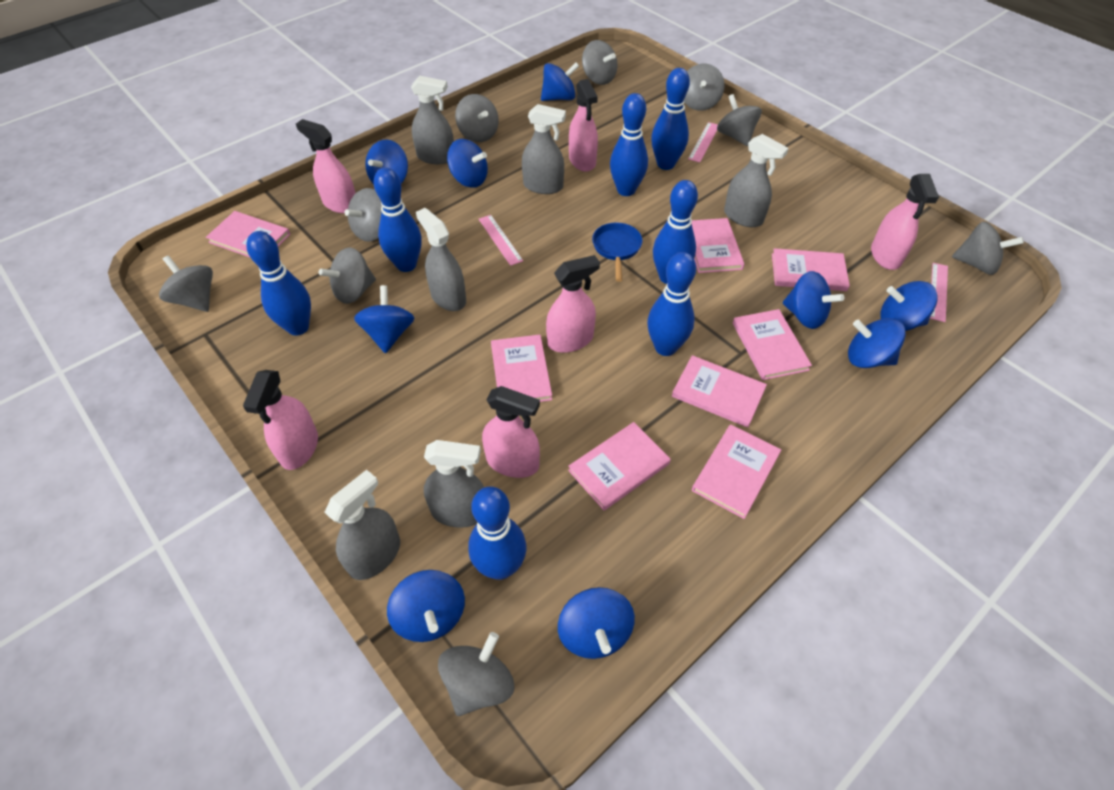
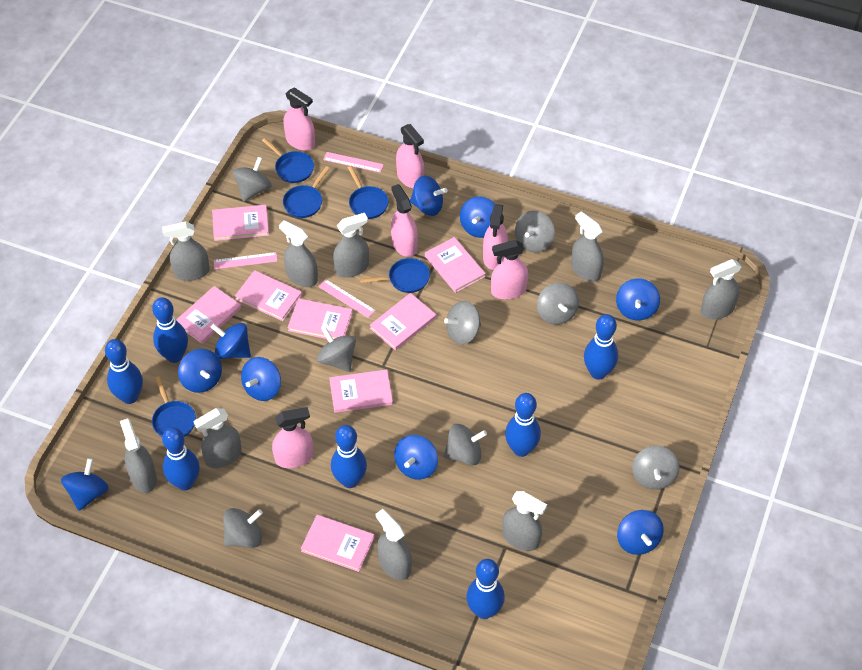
blue pan: 1 -> 5
grey spinning top: 9 -> 8
grey spray bottle: 6 -> 9

